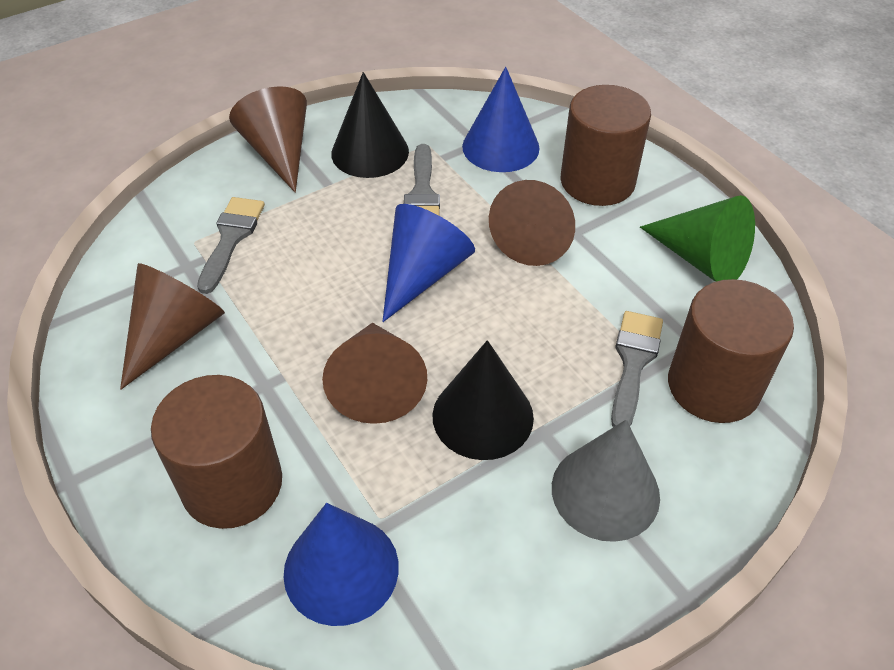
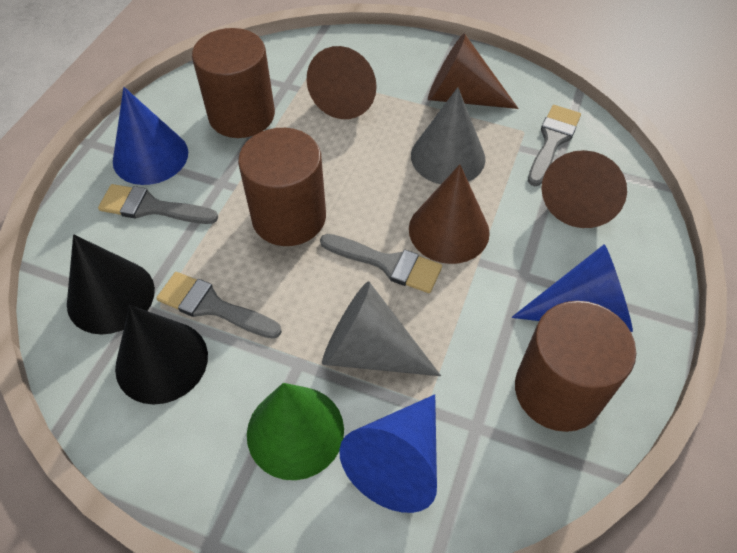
grey brush: 3 -> 4
grey cone: 1 -> 2

